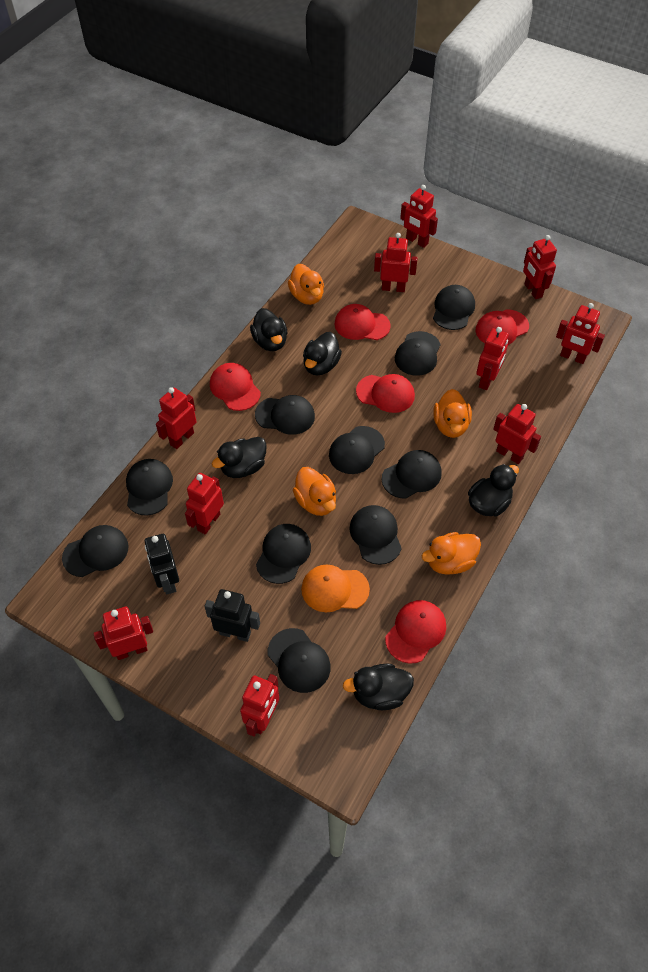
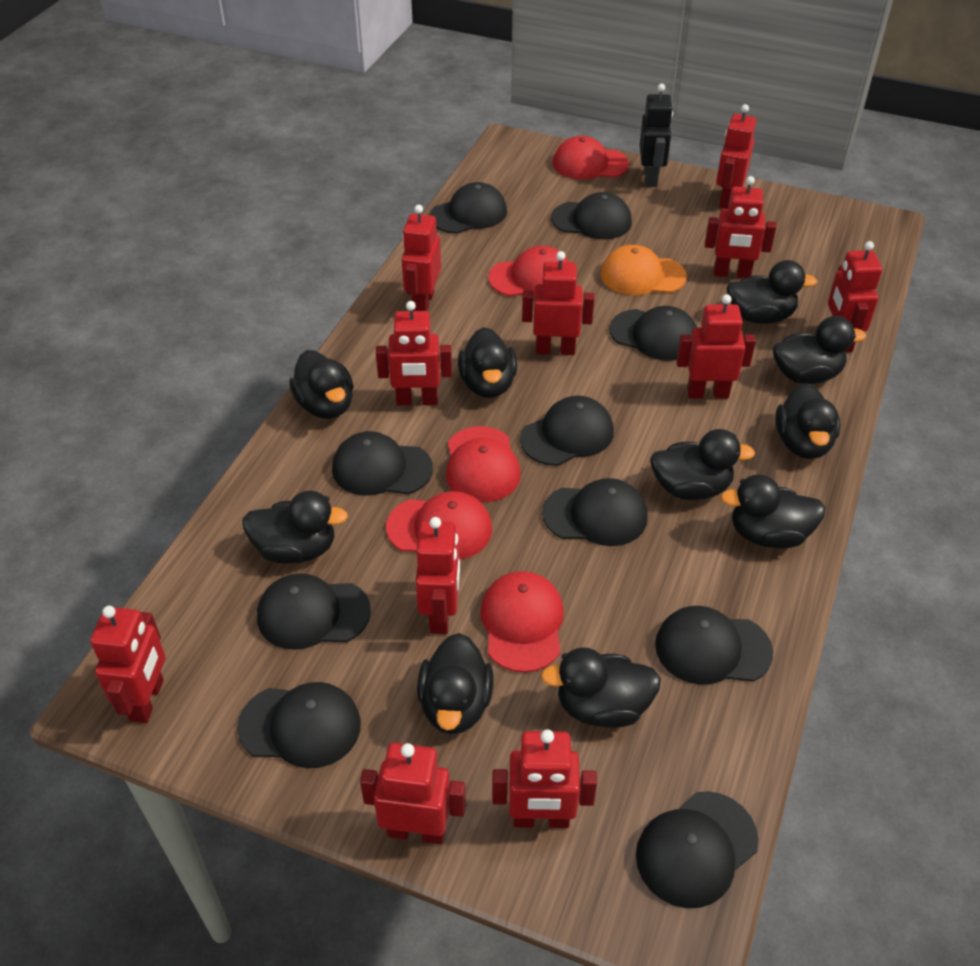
black duck: 5 -> 10
black robot: 2 -> 1
orange duck: 4 -> 0
red robot: 10 -> 11

